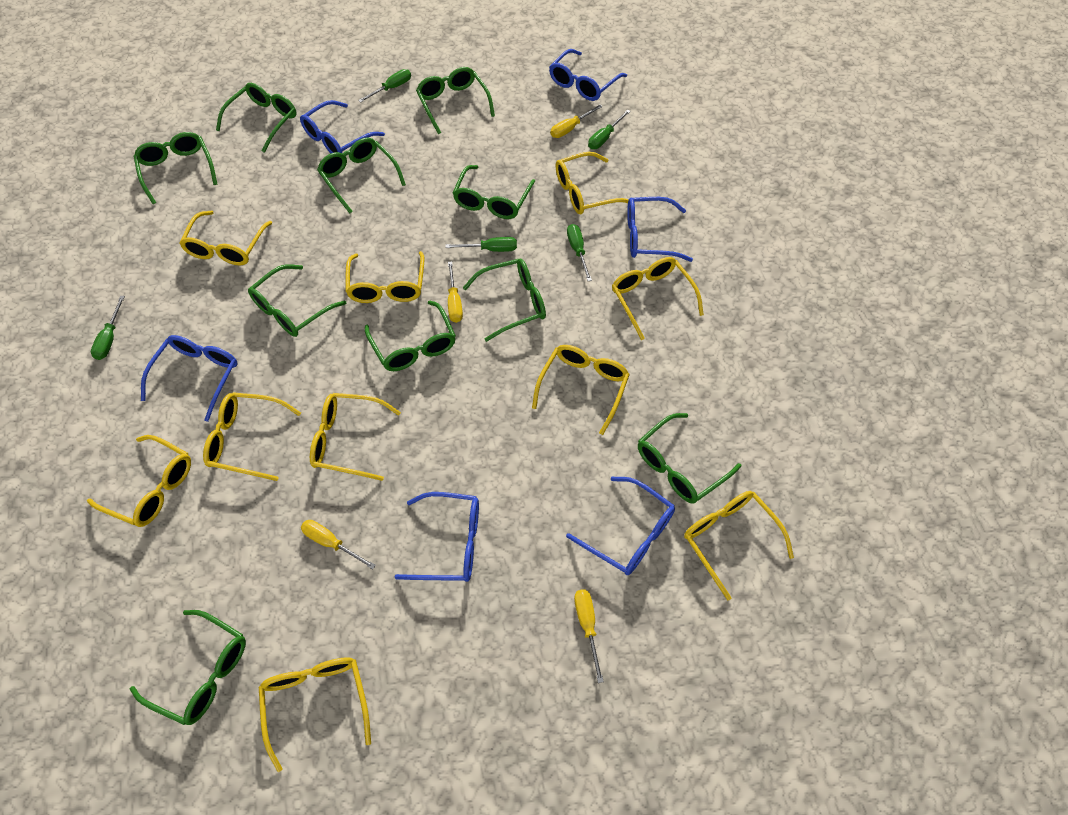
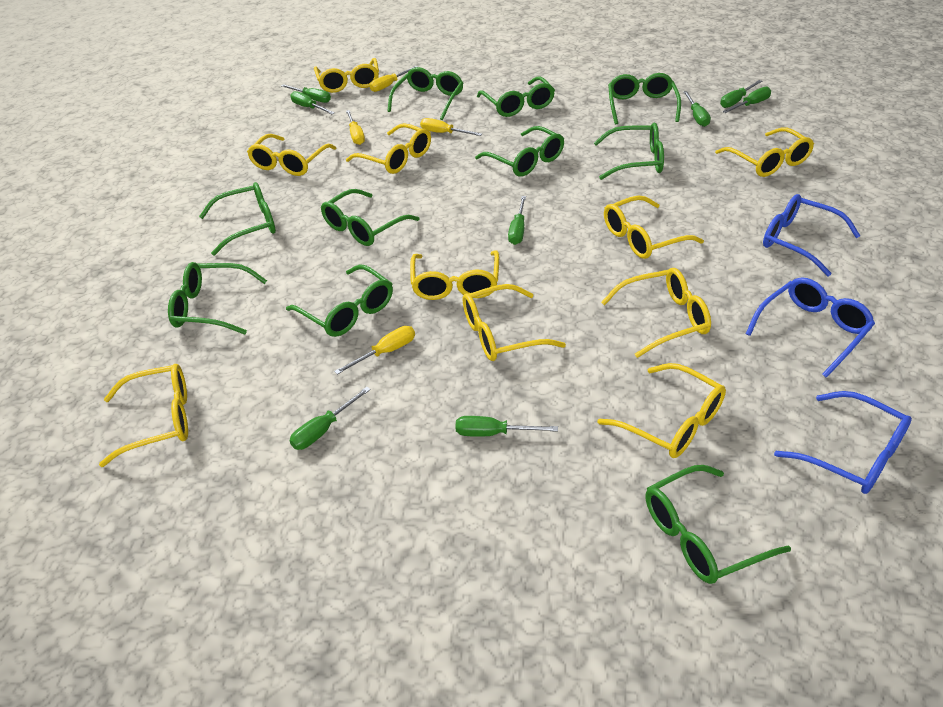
blue glasses: 6 -> 3
green screwdriver: 5 -> 8

